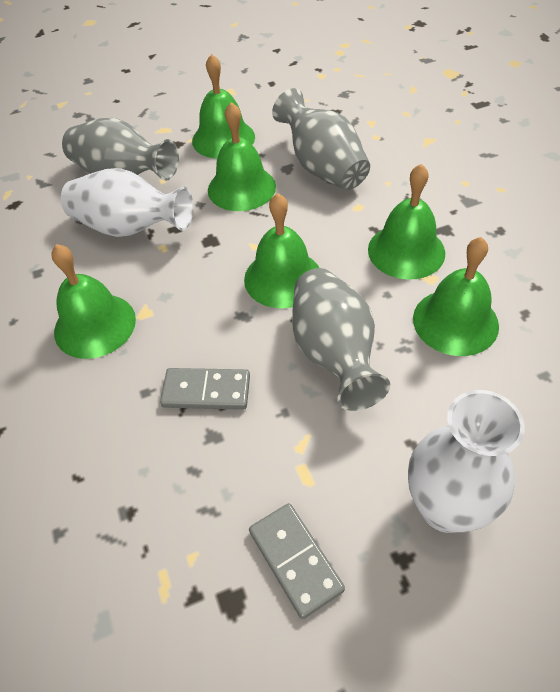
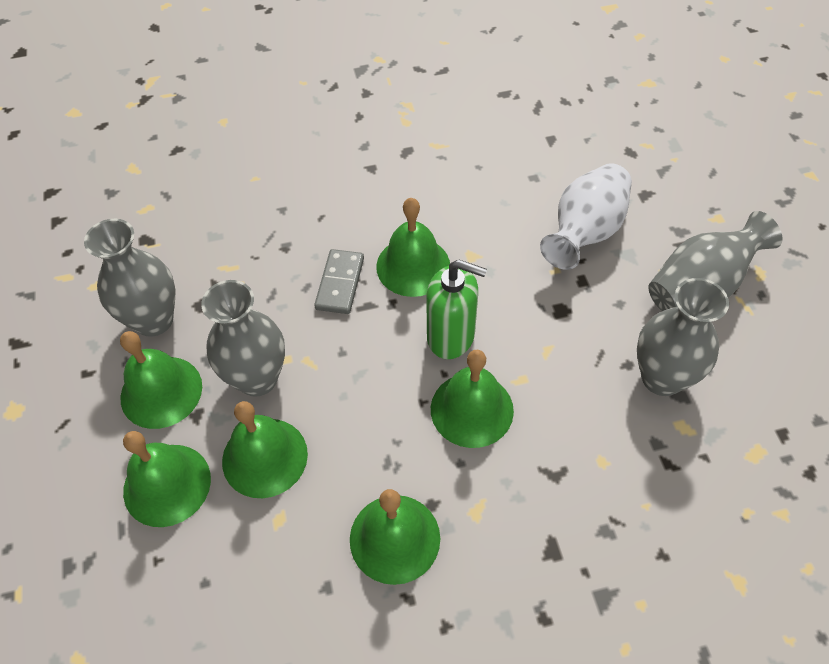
green soap dispenser: 0 -> 1
grey domino: 2 -> 1
grey vase: 3 -> 4
white vase: 2 -> 1

